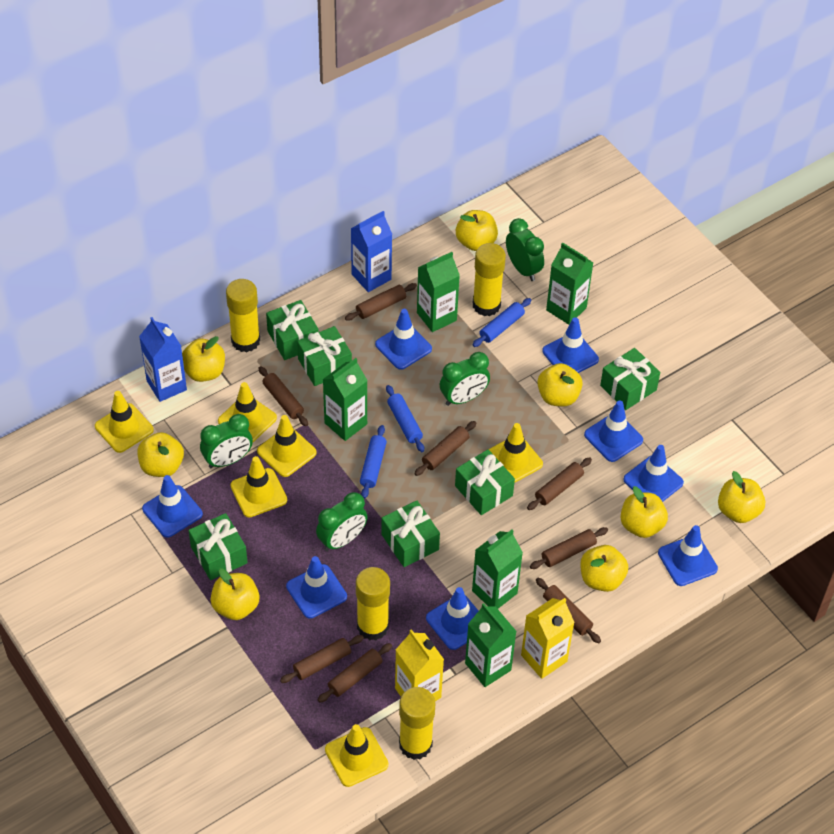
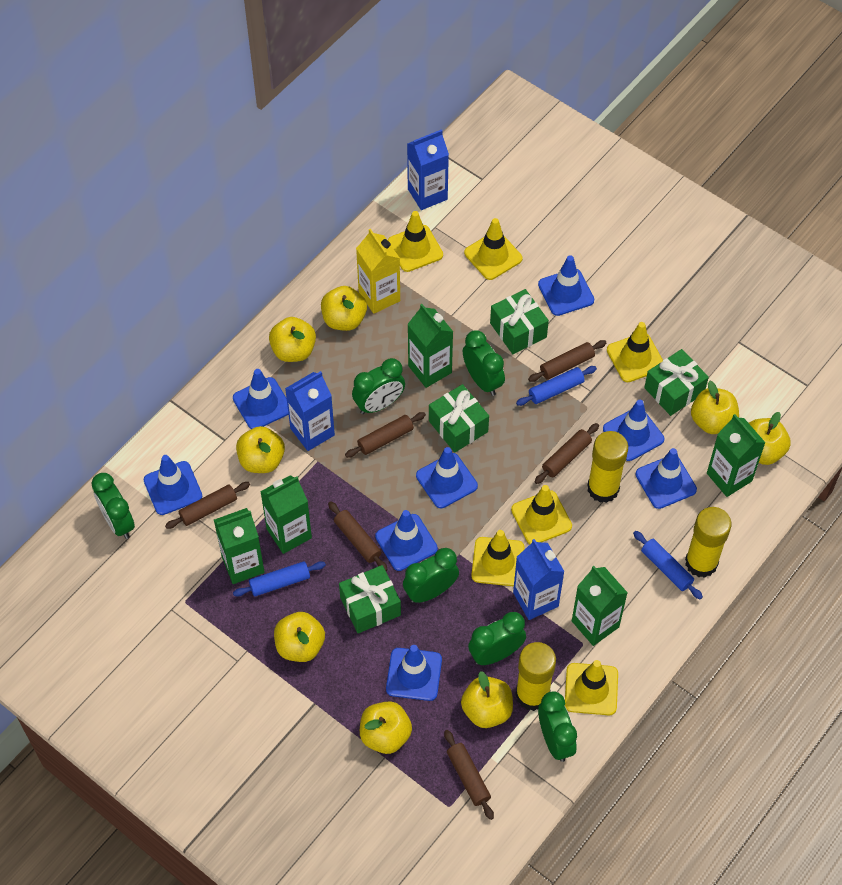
blue carton: 2 -> 3
brown rolling pin: 8 -> 6
green clock: 4 -> 6
green gift: 6 -> 4
yellow carton: 2 -> 1
yellow glue stick: 4 -> 3

